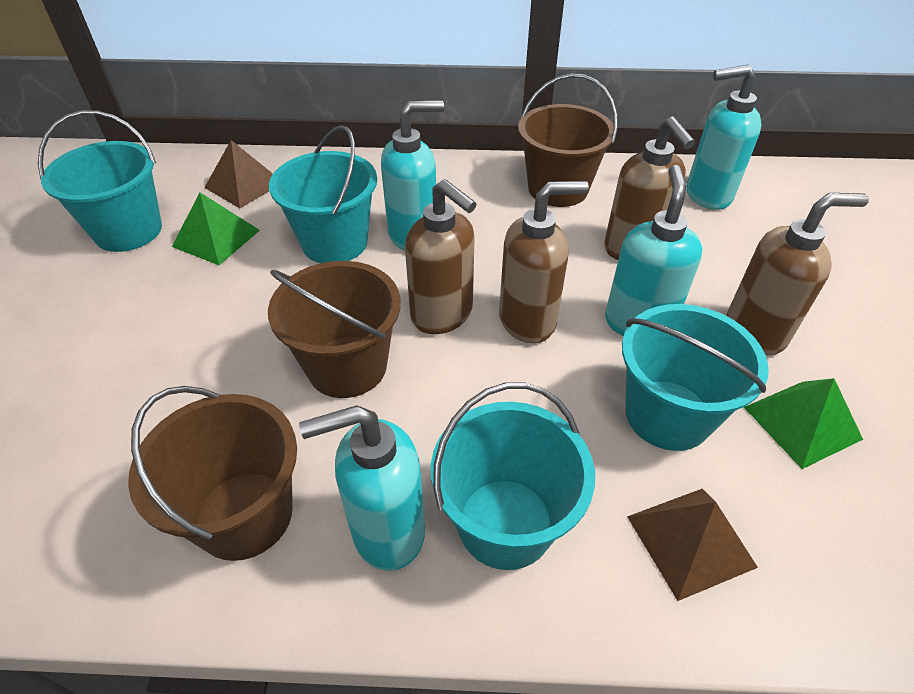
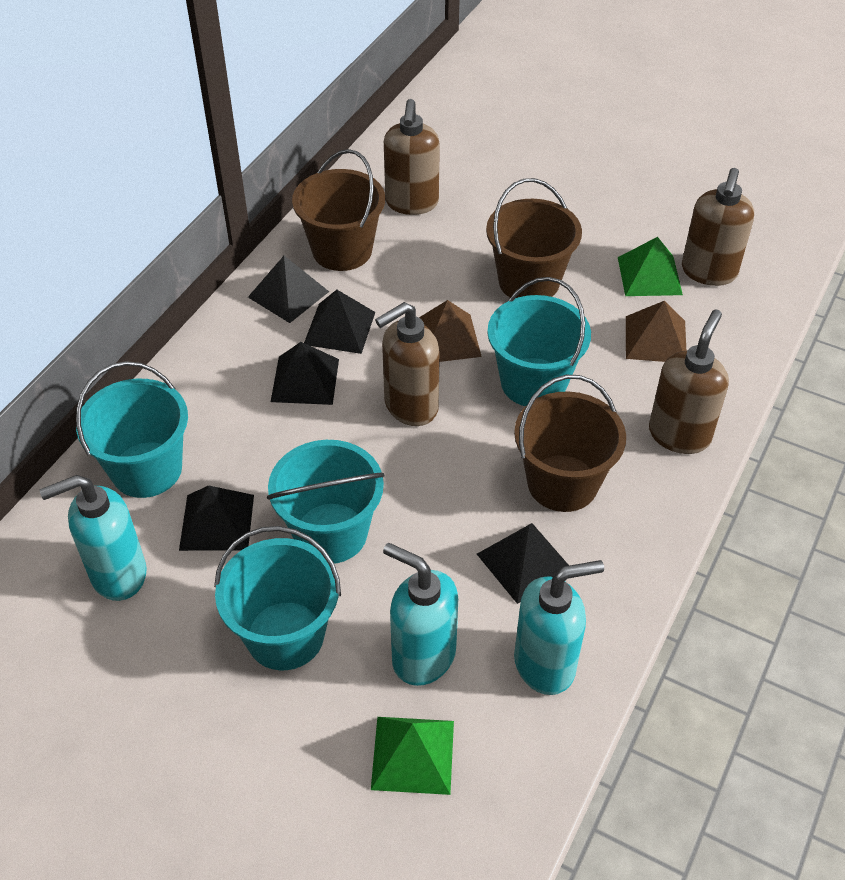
black pyramid: 0 -> 5
turquoise soap dispenser: 4 -> 3

